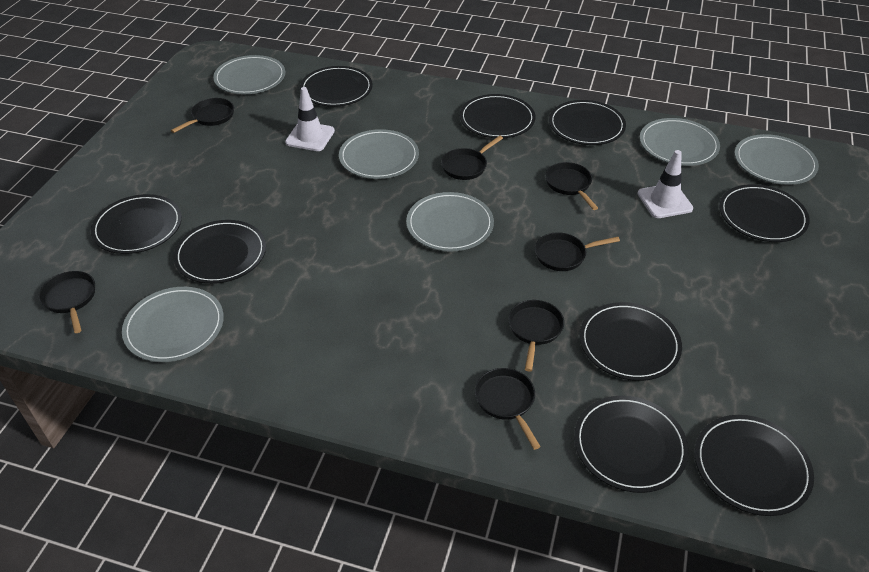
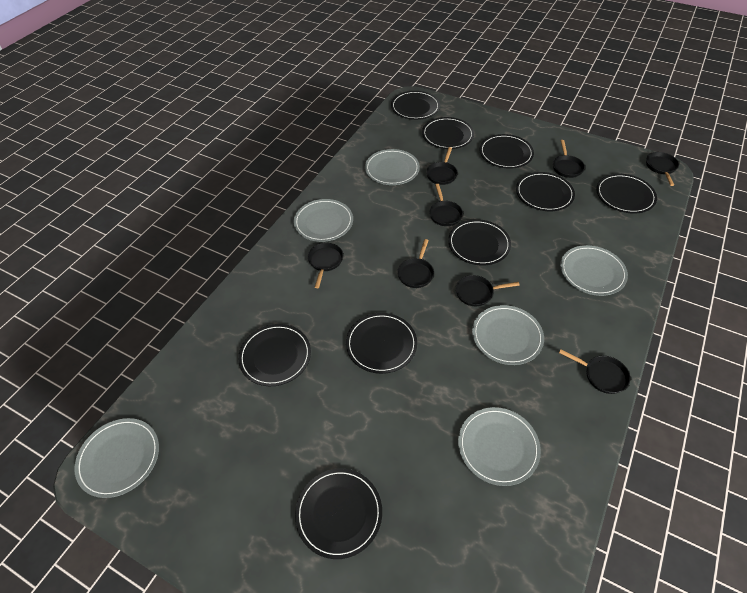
black pan: 7 -> 8
white traffic cone: 2 -> 0

